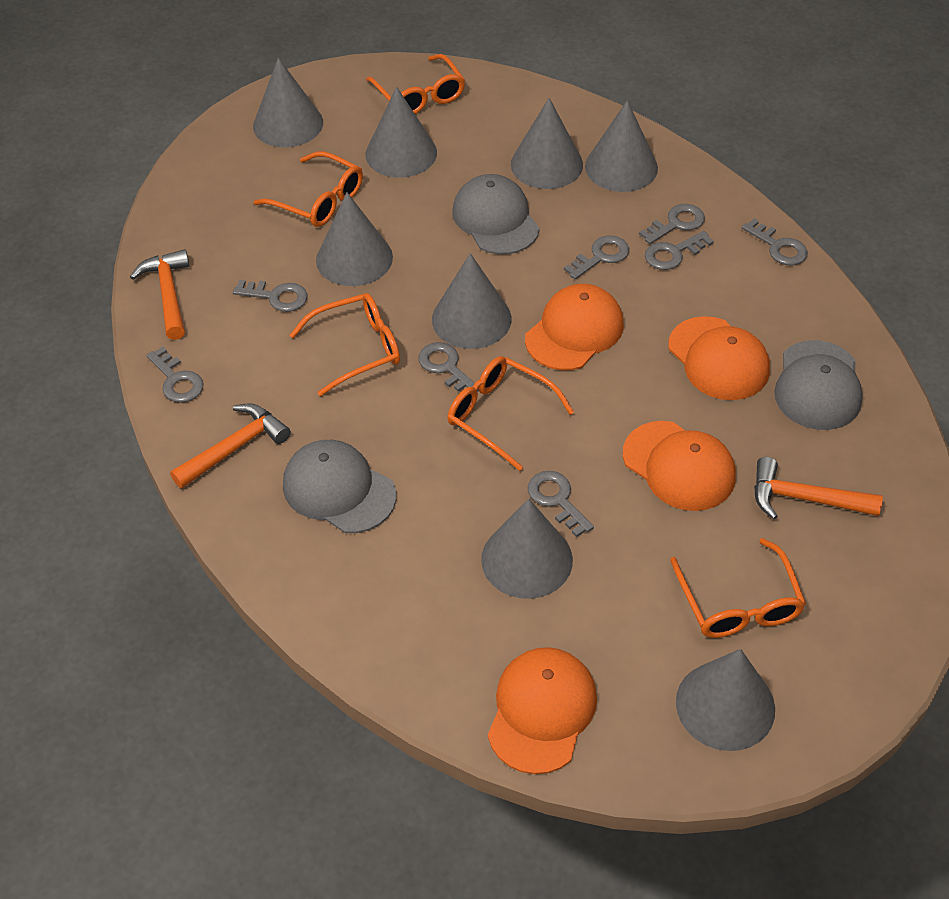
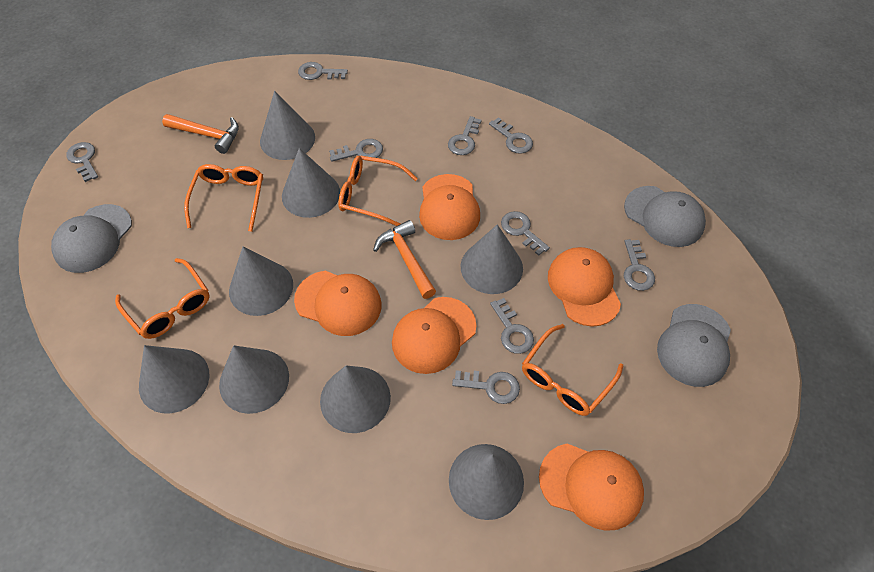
grey key: 8 -> 9
orange cap: 4 -> 5
orange glasses: 5 -> 4
orange hammer: 3 -> 2

